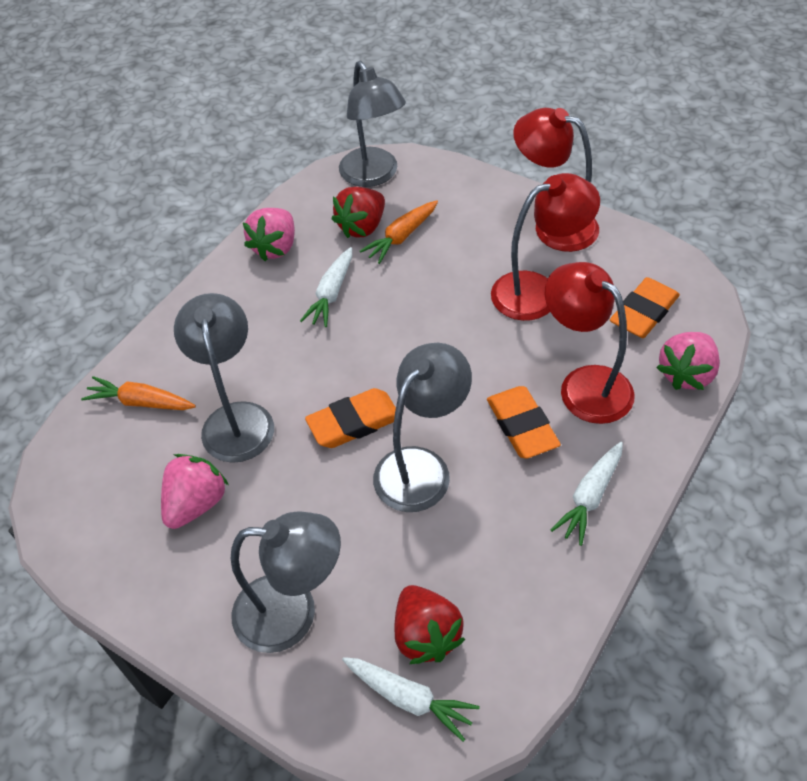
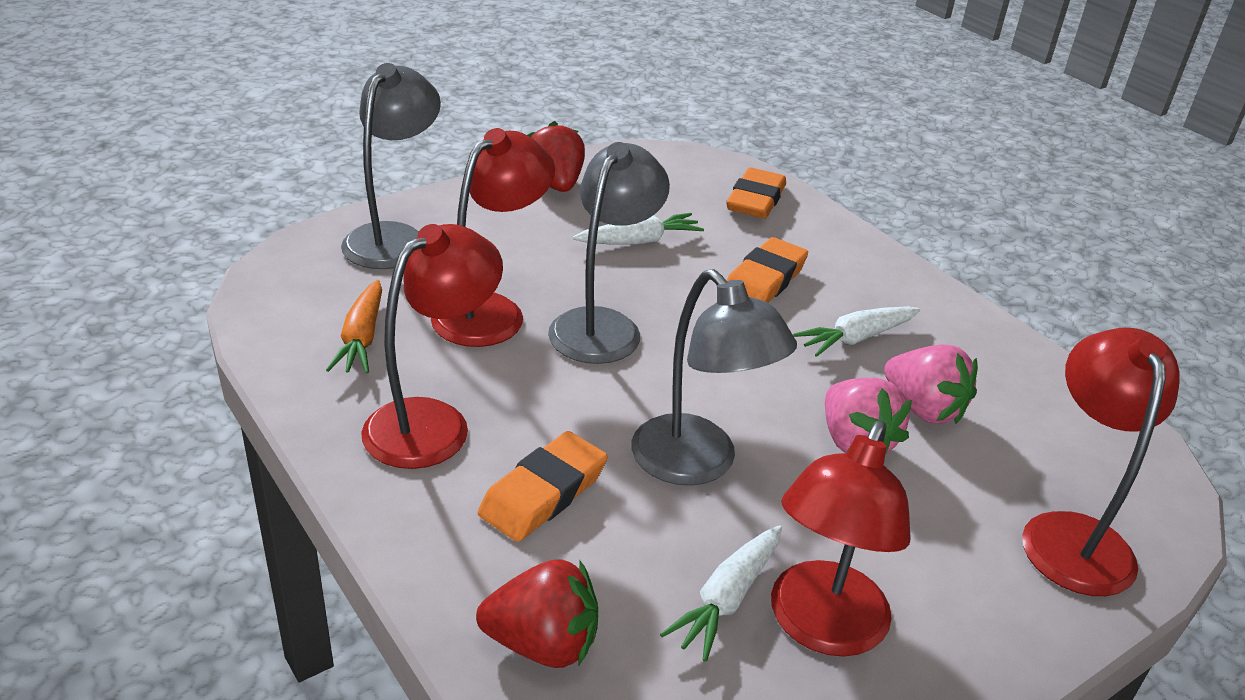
grey lamp: 4 -> 3
orange carrot: 2 -> 1
pink strawberry: 3 -> 2
red lamp: 3 -> 4

